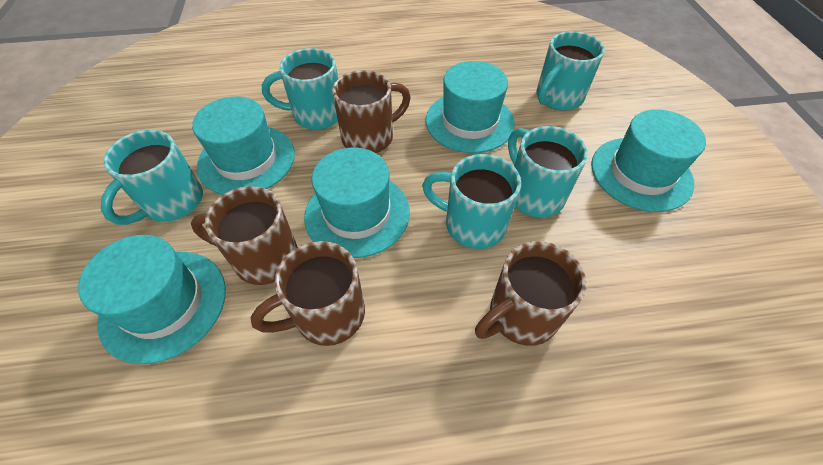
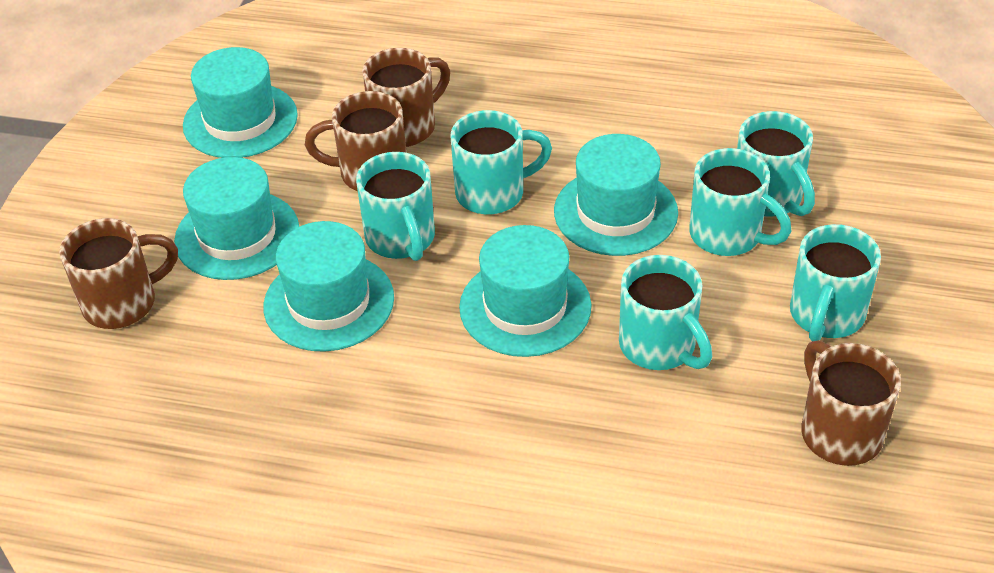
turquoise mug: 5 -> 6

